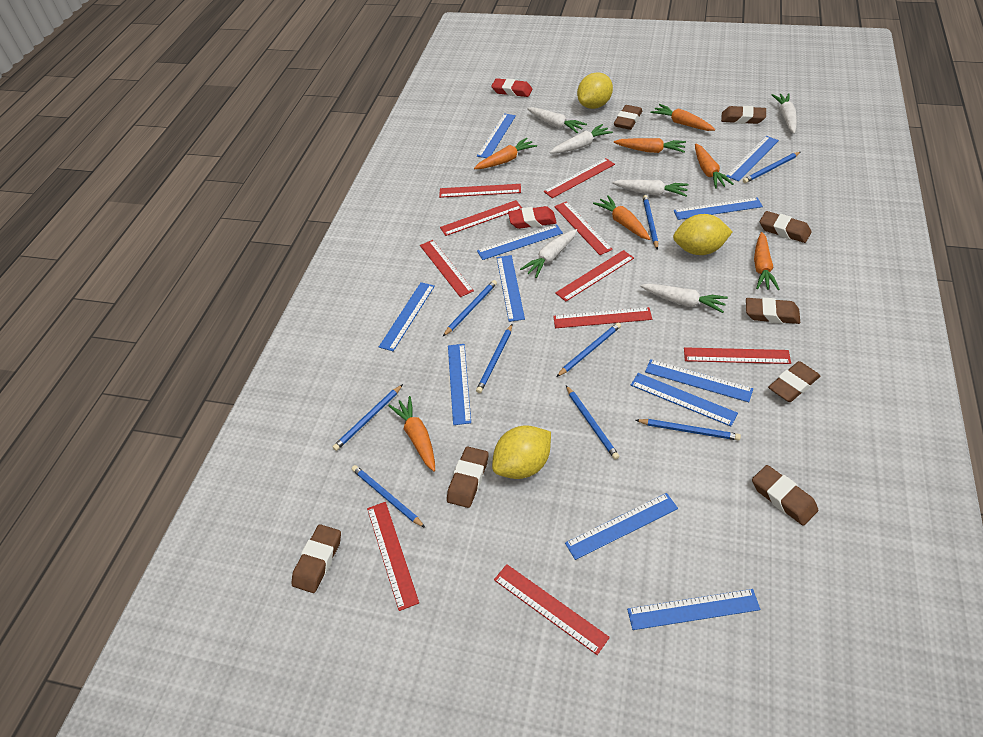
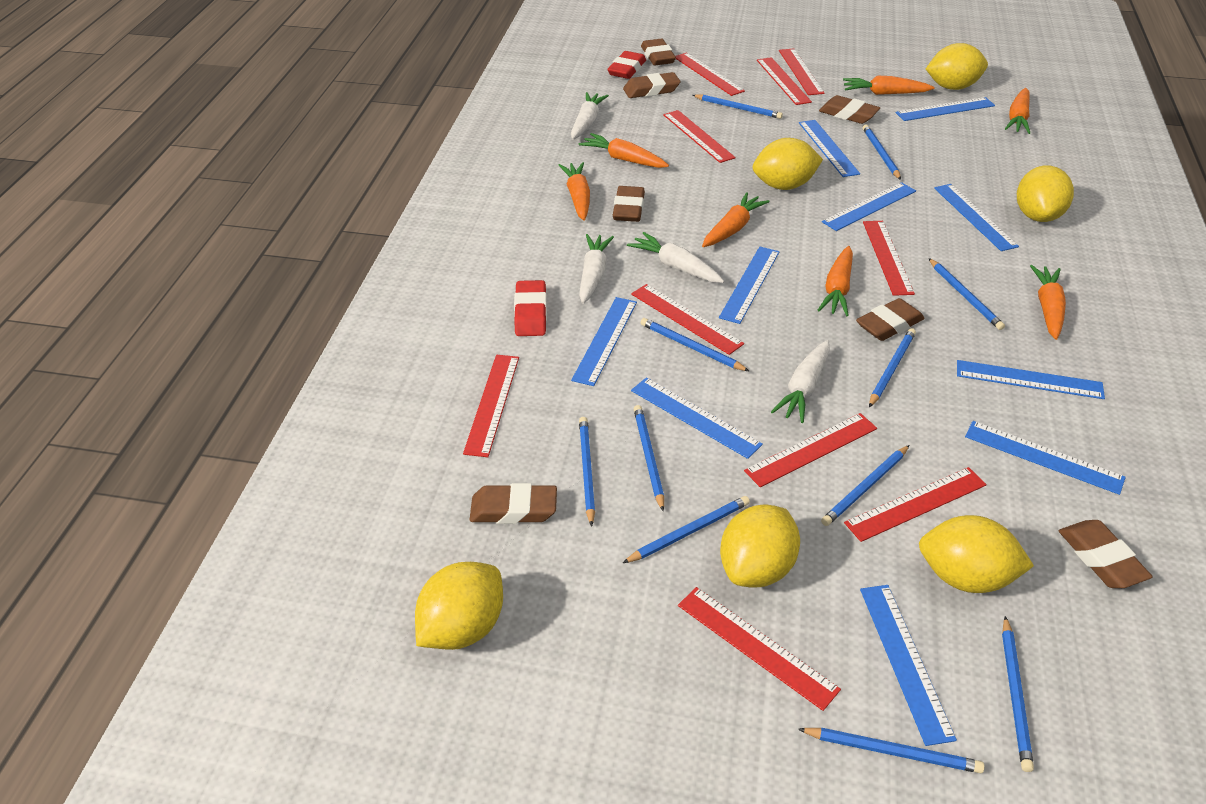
blue pencil: 9 -> 11
blue ruler: 11 -> 10
brown eraser: 8 -> 7
white carrot: 6 -> 4
yellow lemon: 3 -> 6

